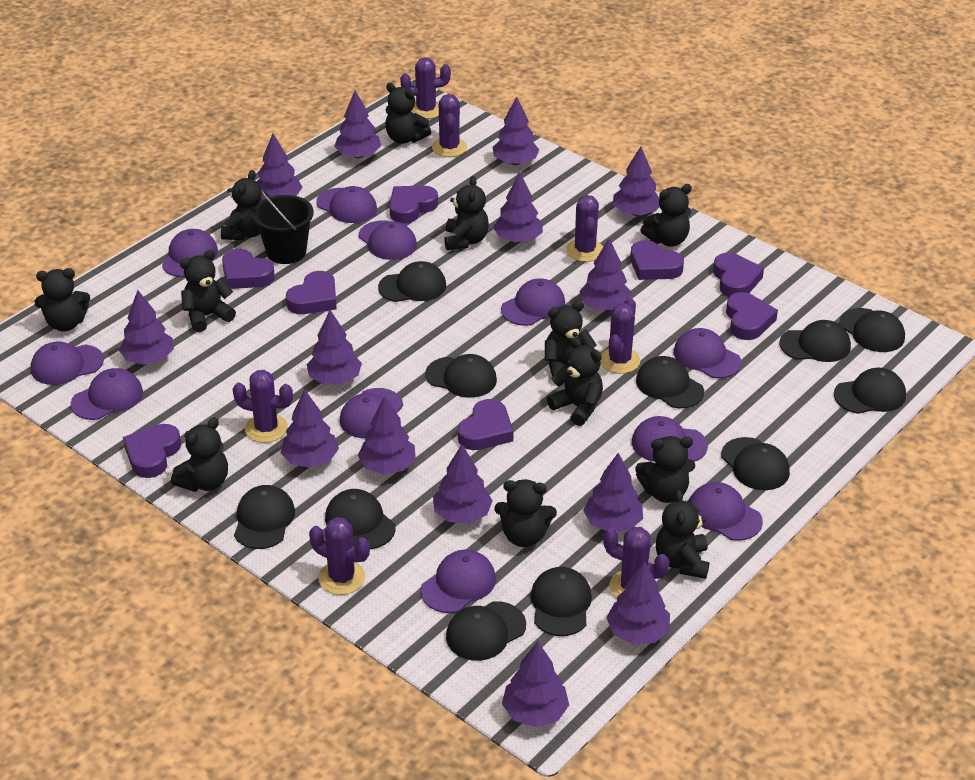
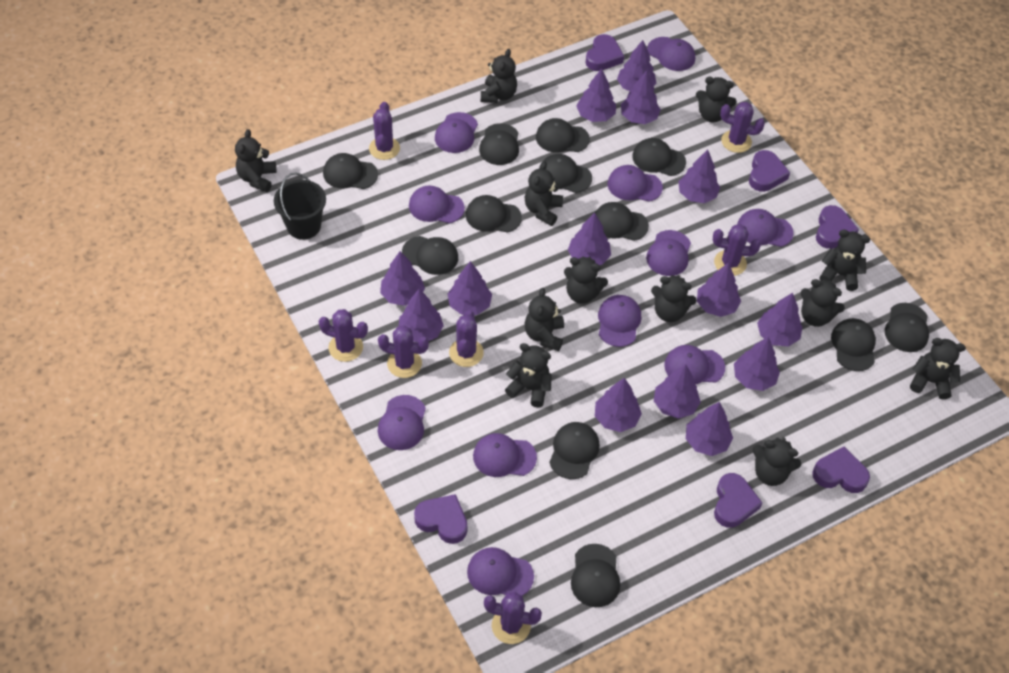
black cap: 11 -> 12
purple heart: 8 -> 6

